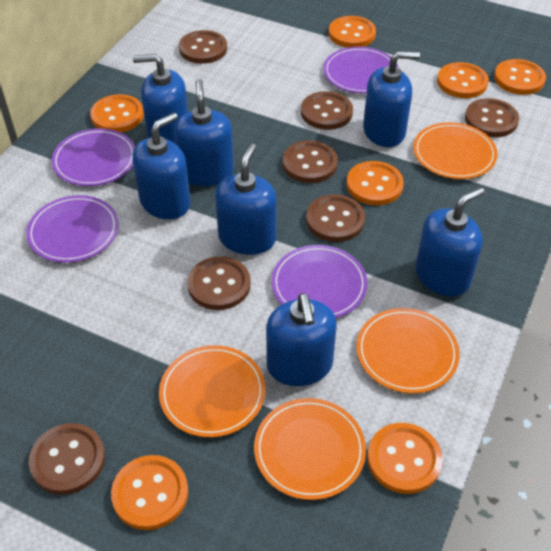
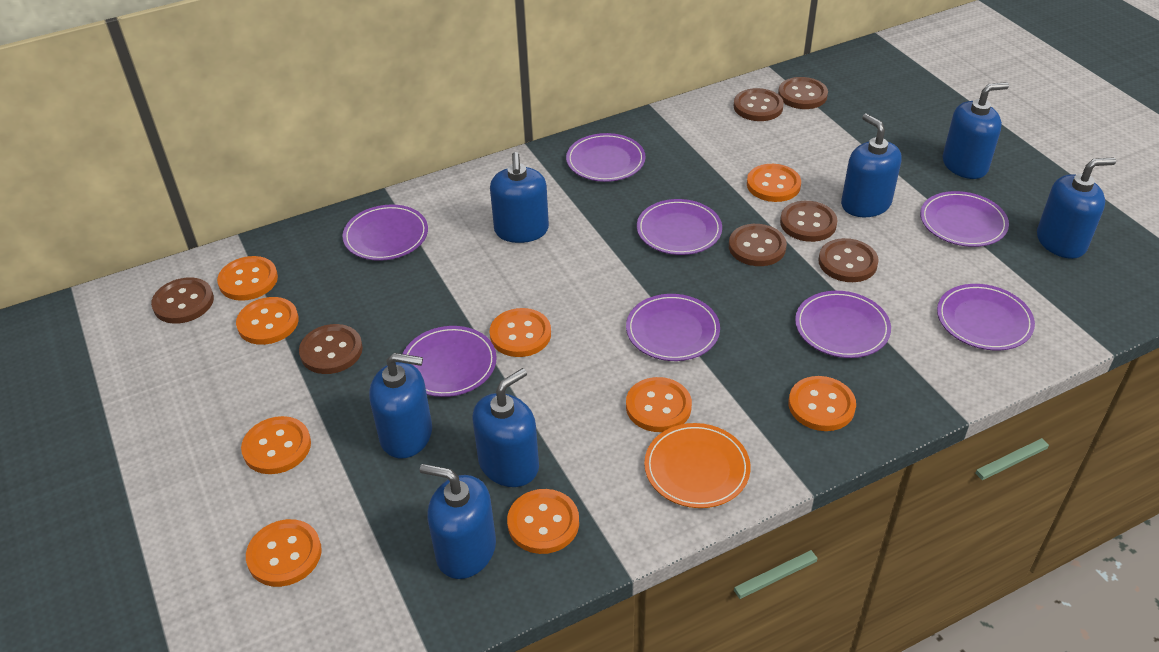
orange button: 7 -> 9
orange plate: 4 -> 1
purple plate: 4 -> 8

